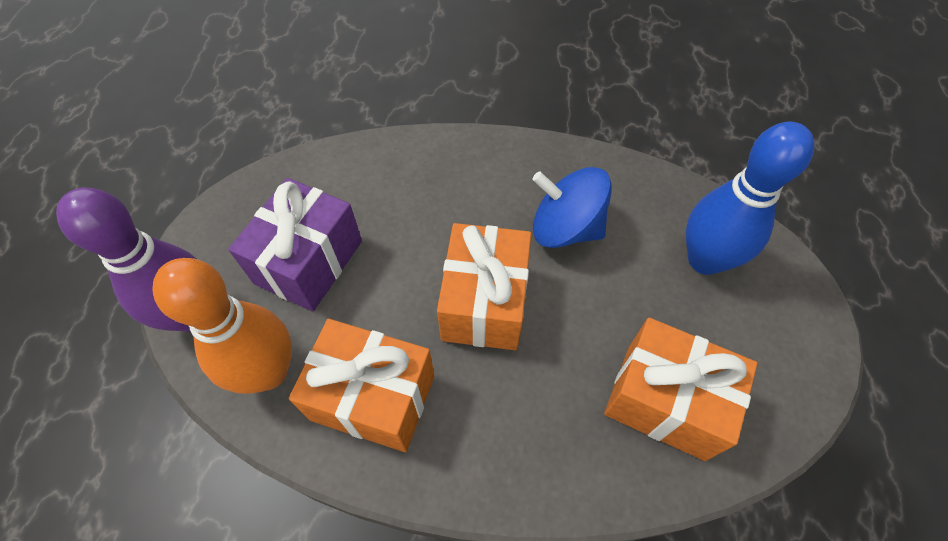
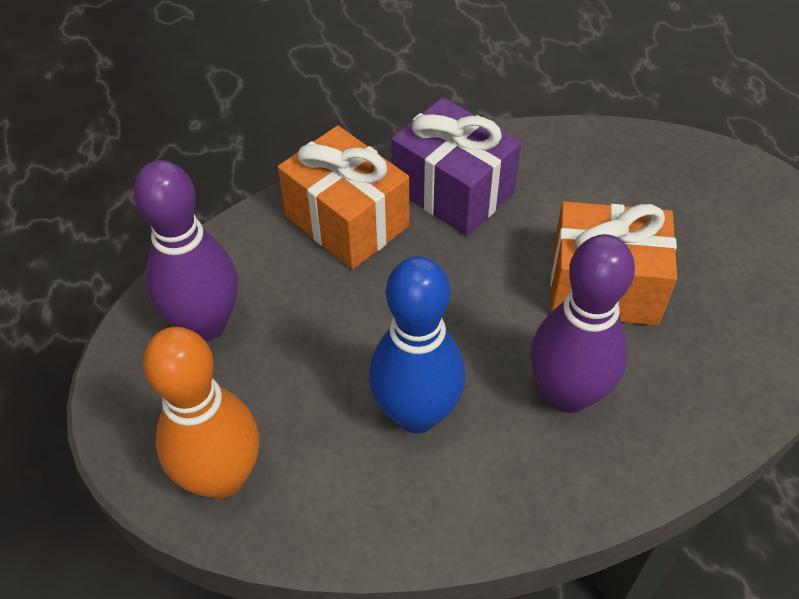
blue spinning top: 1 -> 0
orange gift: 3 -> 2
purple bowling pin: 1 -> 2

